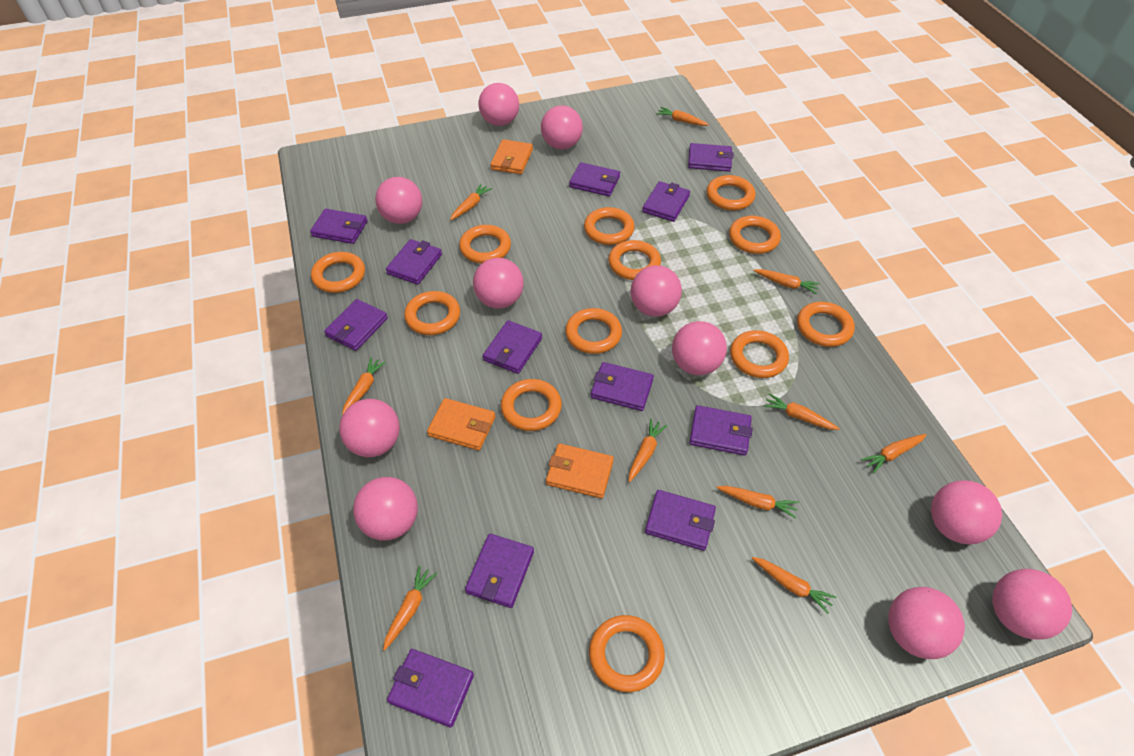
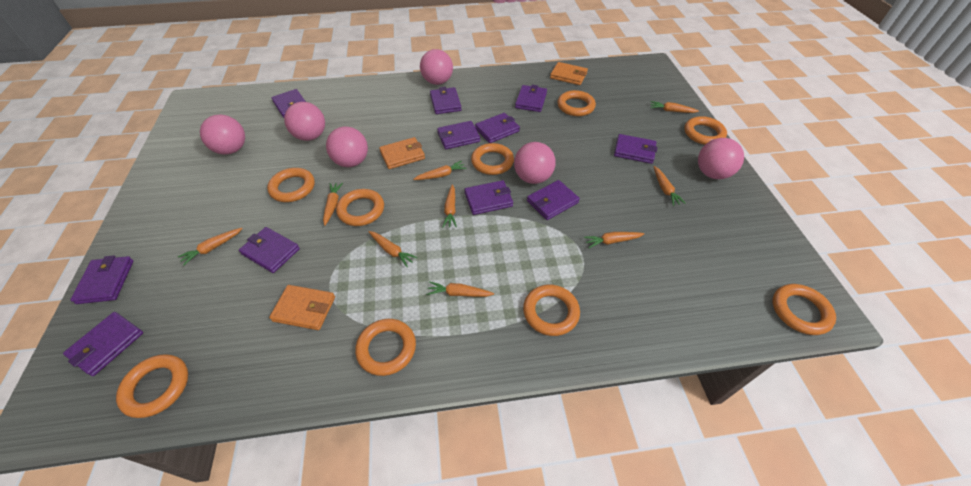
orange carrot: 10 -> 9
orange ring: 12 -> 9
pink ball: 11 -> 6
purple wallet: 12 -> 11

